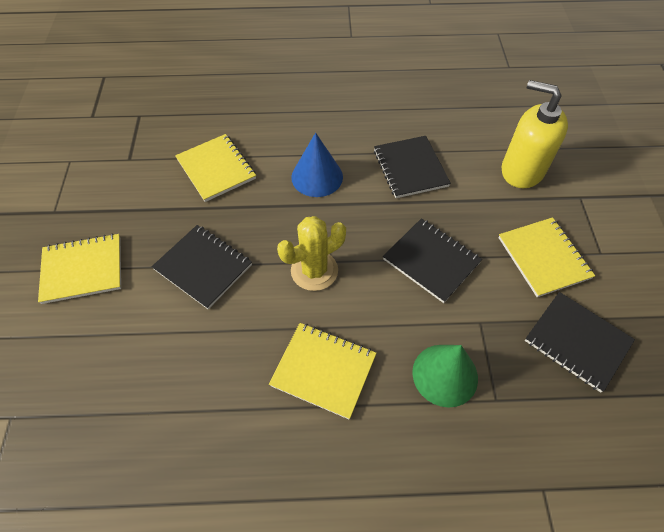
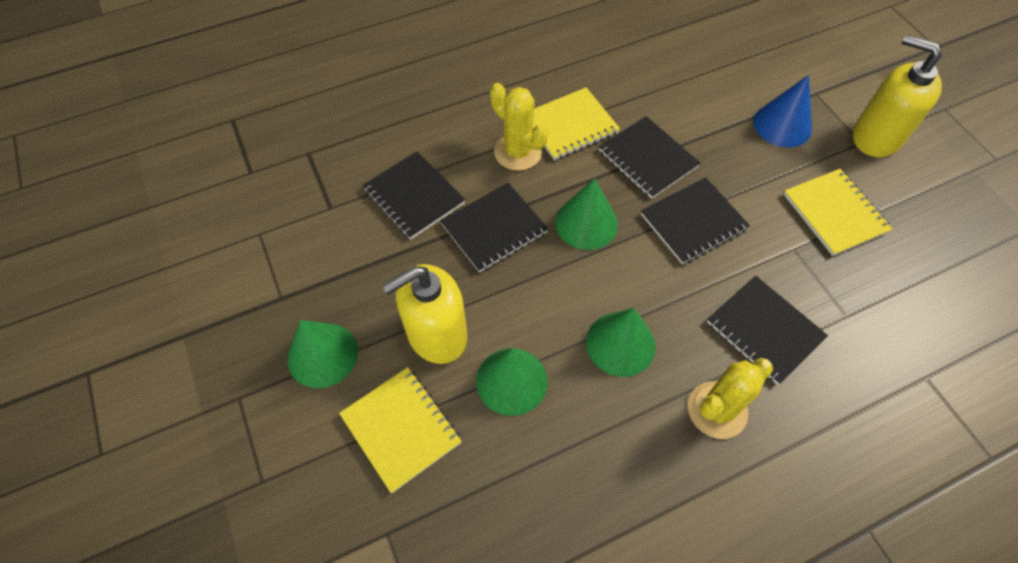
black notebook: 4 -> 5
green cone: 1 -> 4
yellow cactus: 1 -> 2
yellow notebook: 4 -> 3
yellow soap dispenser: 1 -> 2

